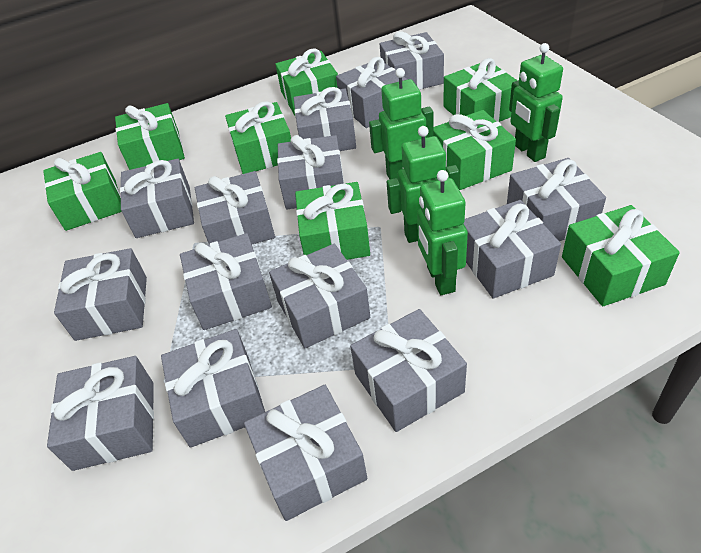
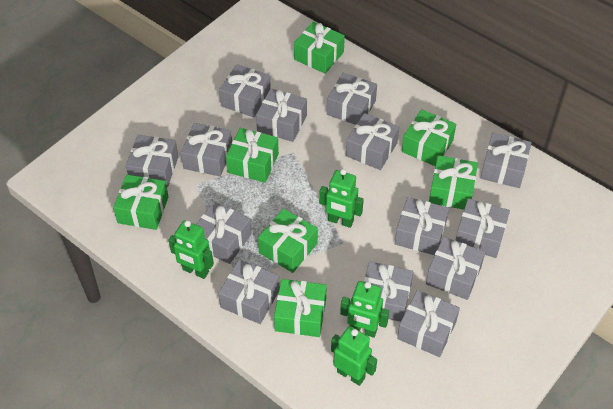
green gift: 8 -> 7
grey gift: 15 -> 14

